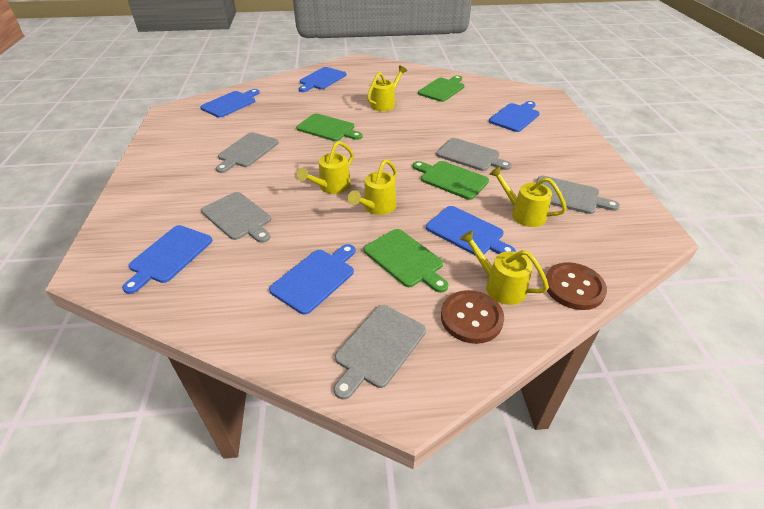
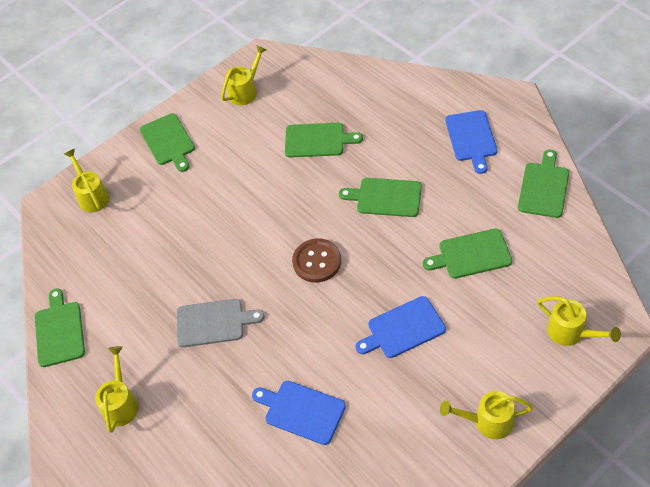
blue cutting board: 6 -> 3
brown button: 2 -> 1
green cutting board: 4 -> 6
grey cutting board: 5 -> 1

